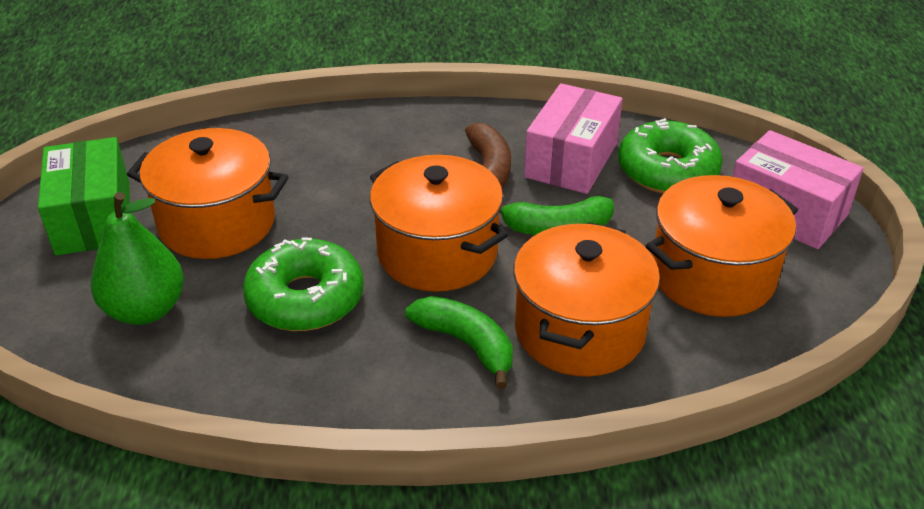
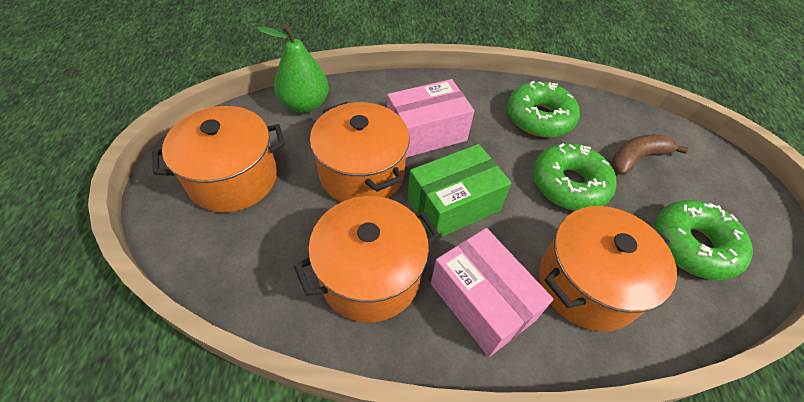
green banana: 2 -> 0
green donut: 2 -> 3

